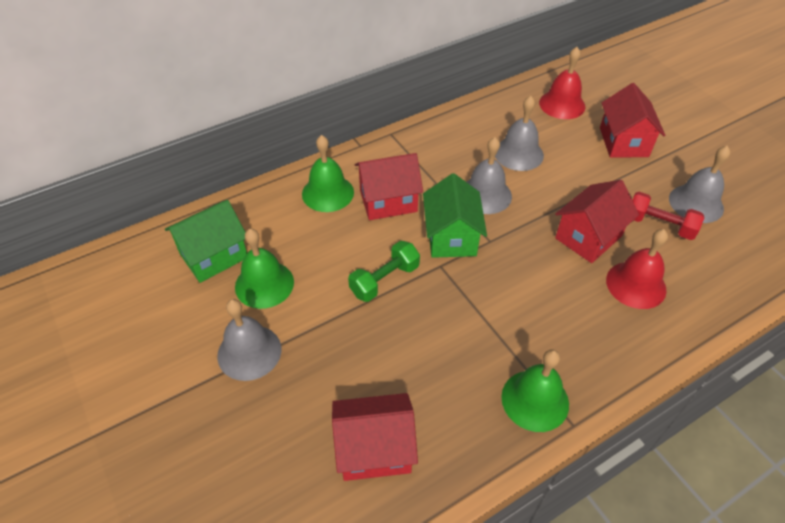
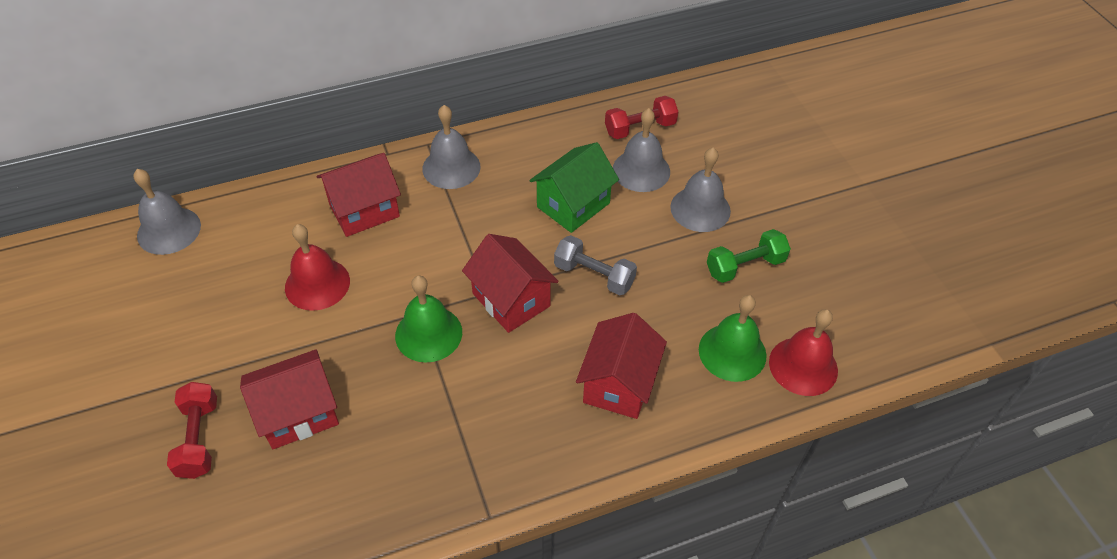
green bell: 3 -> 2
green house: 2 -> 1
grey dumbbell: 0 -> 1
red dumbbell: 1 -> 2

